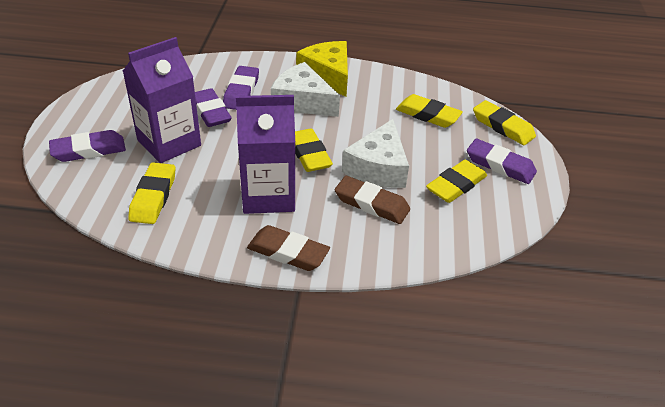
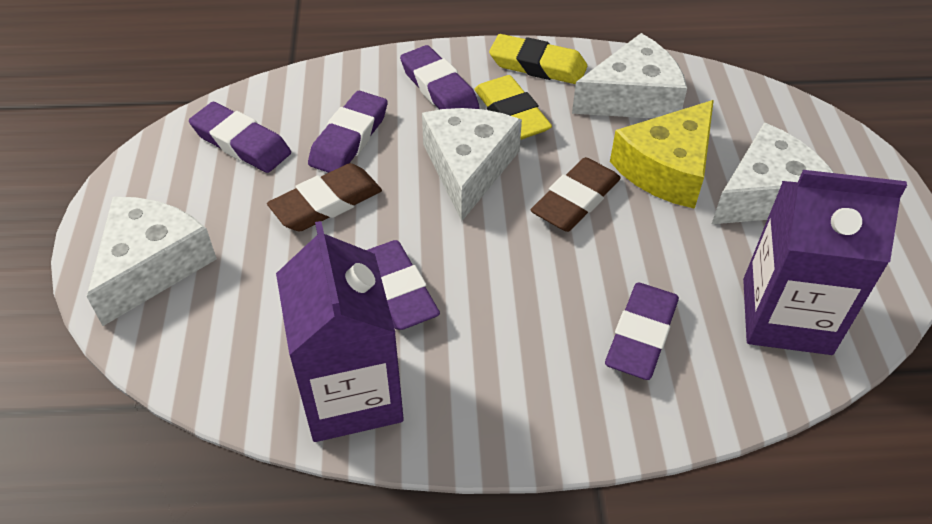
purple eraser: 4 -> 5
white cheese: 2 -> 4
yellow eraser: 5 -> 2

